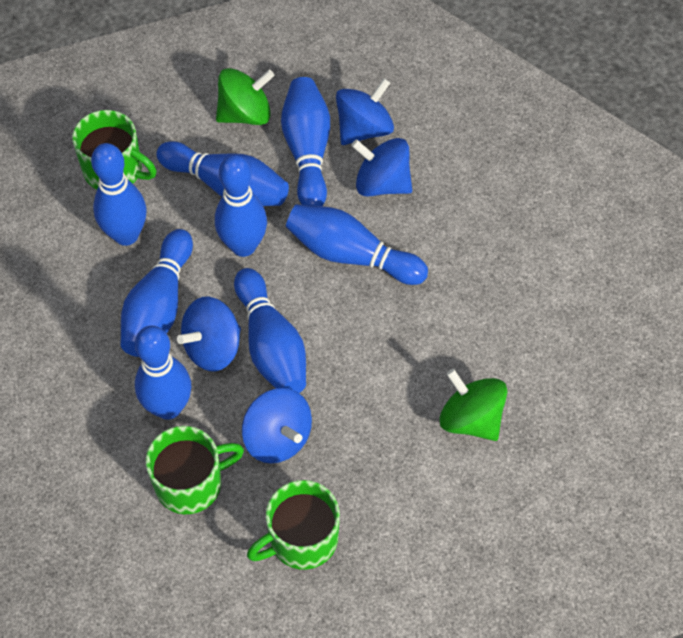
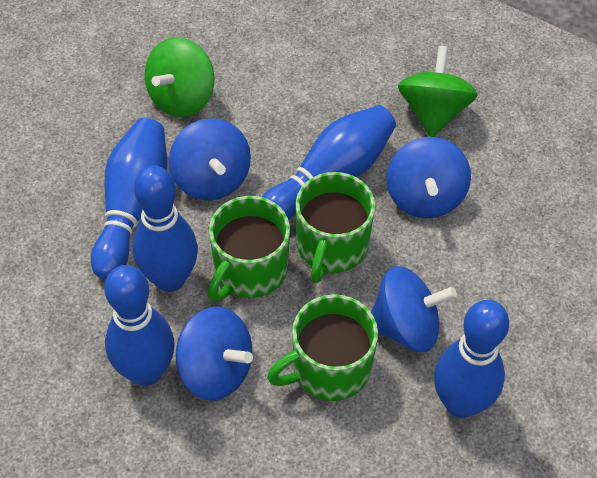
blue bowling pin: 8 -> 5

